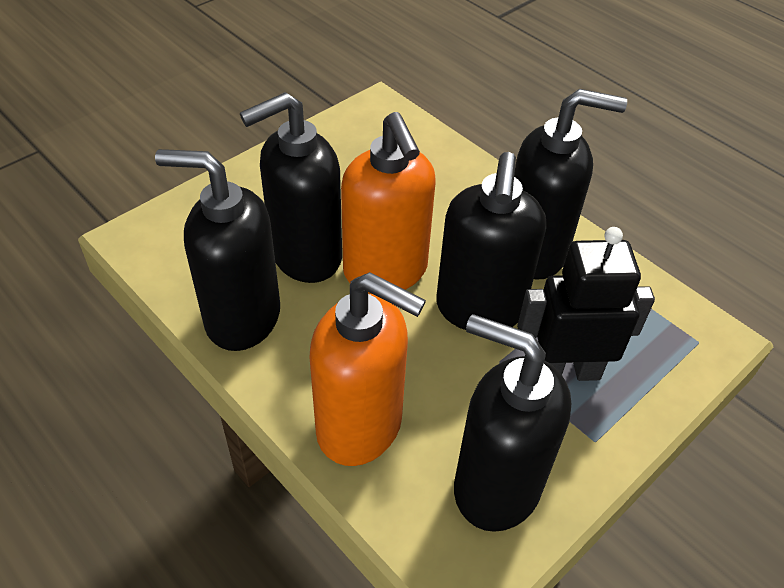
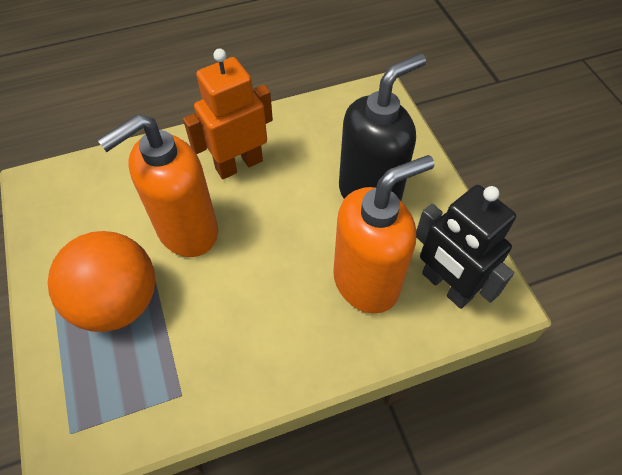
black soap dispenser: 5 -> 1
orange ball: 0 -> 1
orange robot: 0 -> 1

